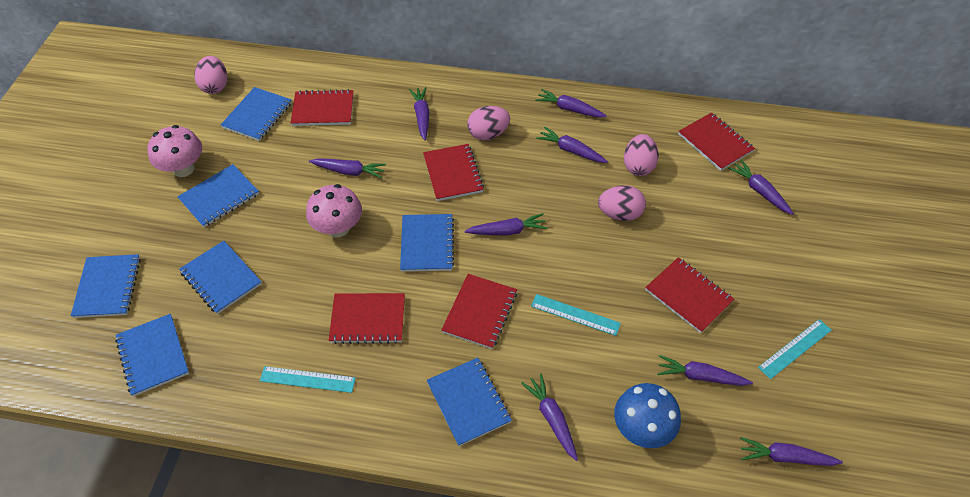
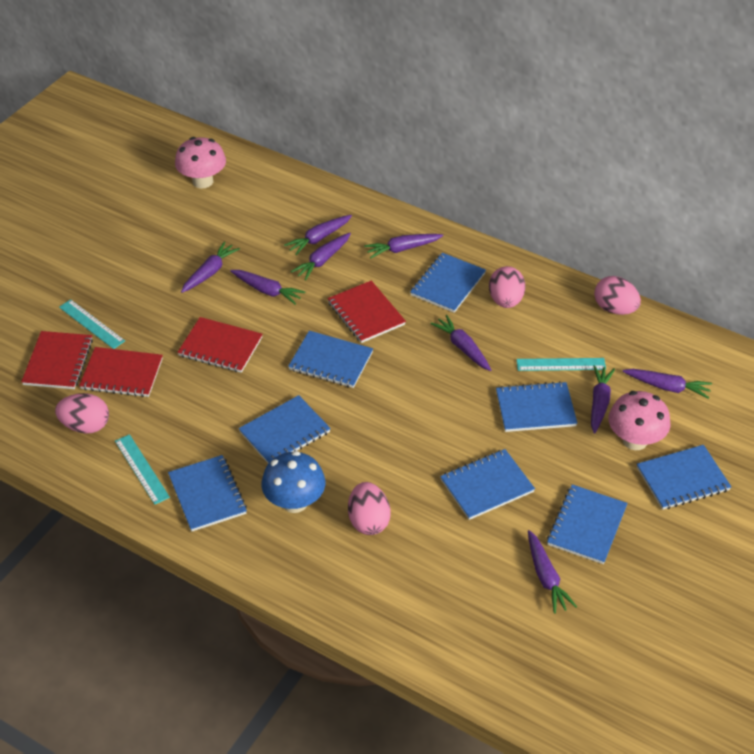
blue notebook: 7 -> 8
red notebook: 6 -> 4

